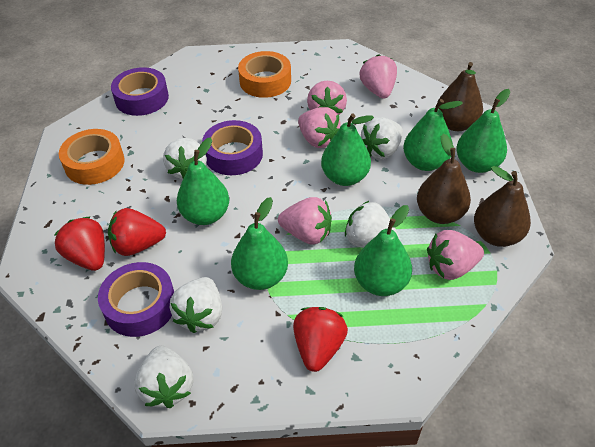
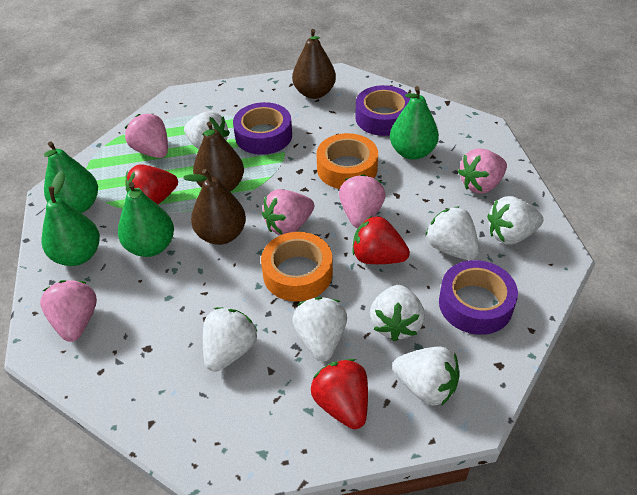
green pear: 6 -> 4
white strawberry: 5 -> 7

